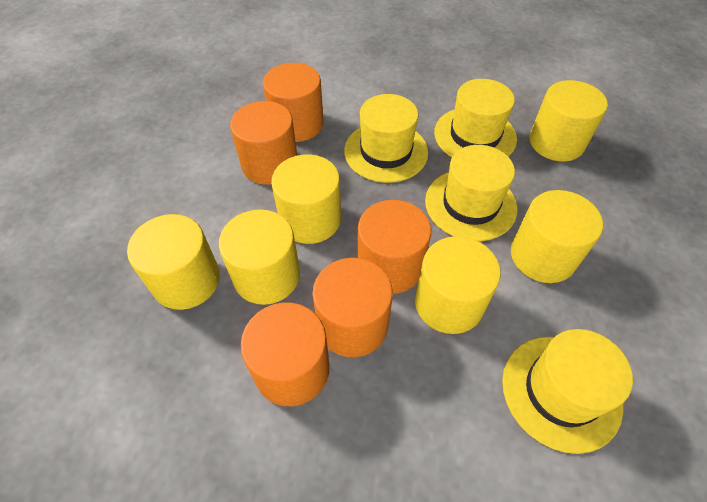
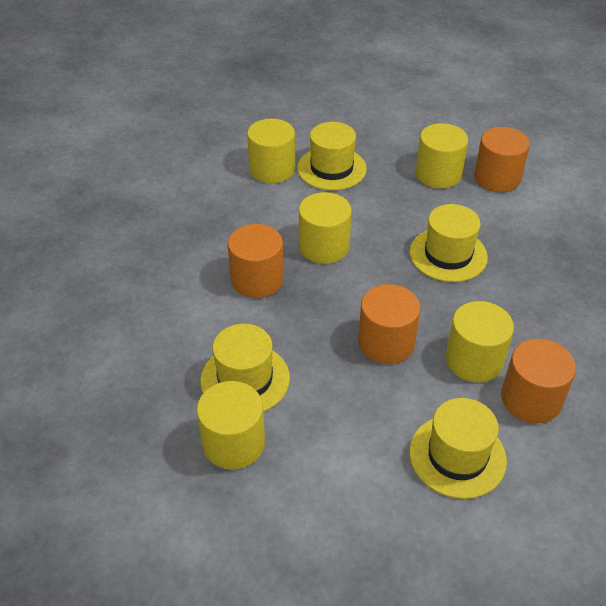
orange cylinder: 5 -> 4
yellow cylinder: 6 -> 5

